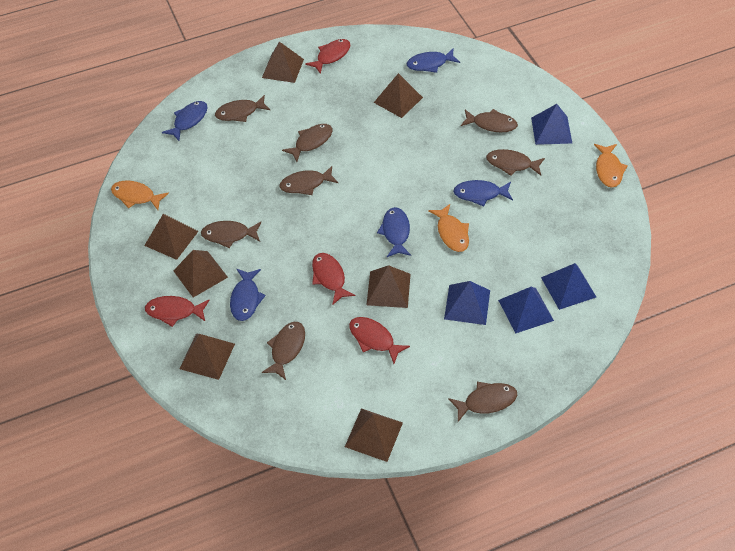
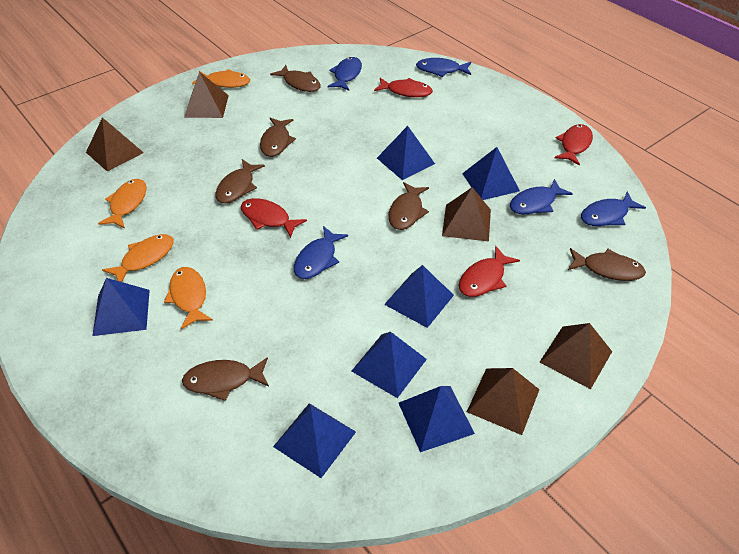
blue pyramid: 4 -> 7
brown fish: 8 -> 6
brown pyramid: 7 -> 5
orange fish: 3 -> 4

